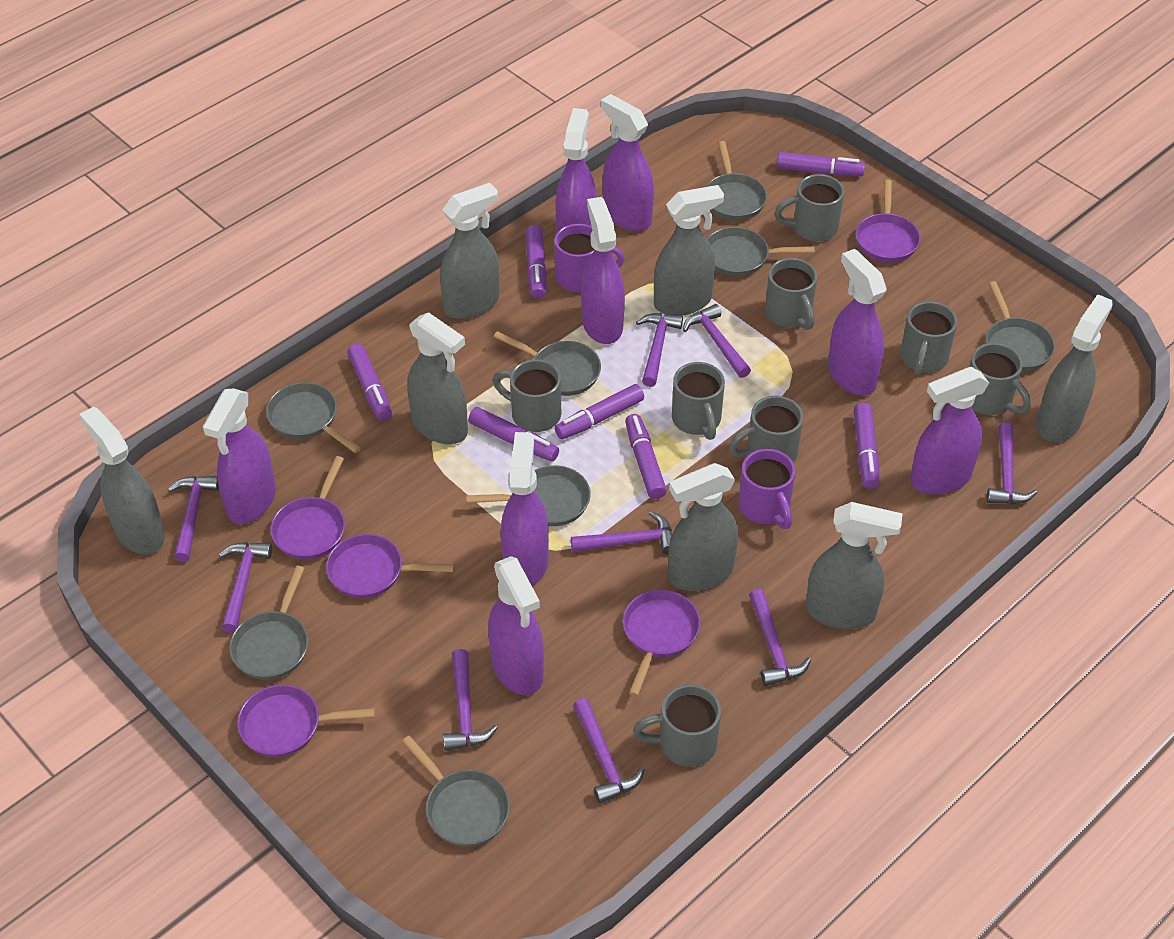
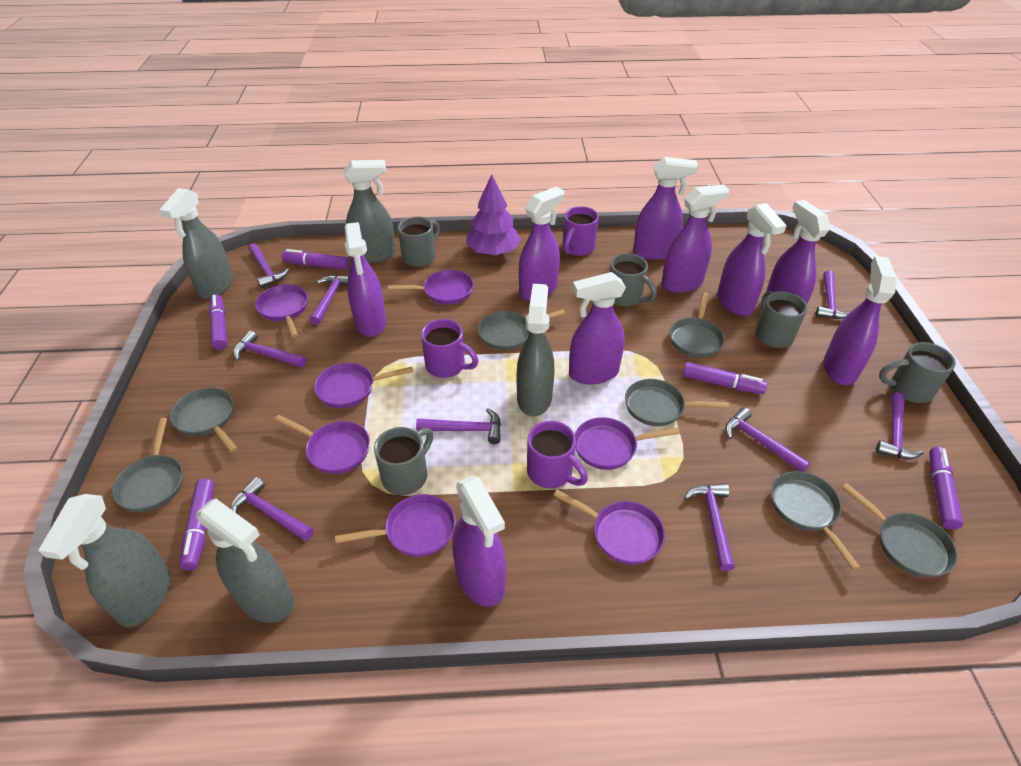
grey mug: 8 -> 5
grey pan: 8 -> 7
grey spray bottle: 7 -> 5
purple marker: 7 -> 5
purple mug: 2 -> 3
purple pan: 5 -> 7
purple spray bottle: 8 -> 9
purple tree: 0 -> 1

